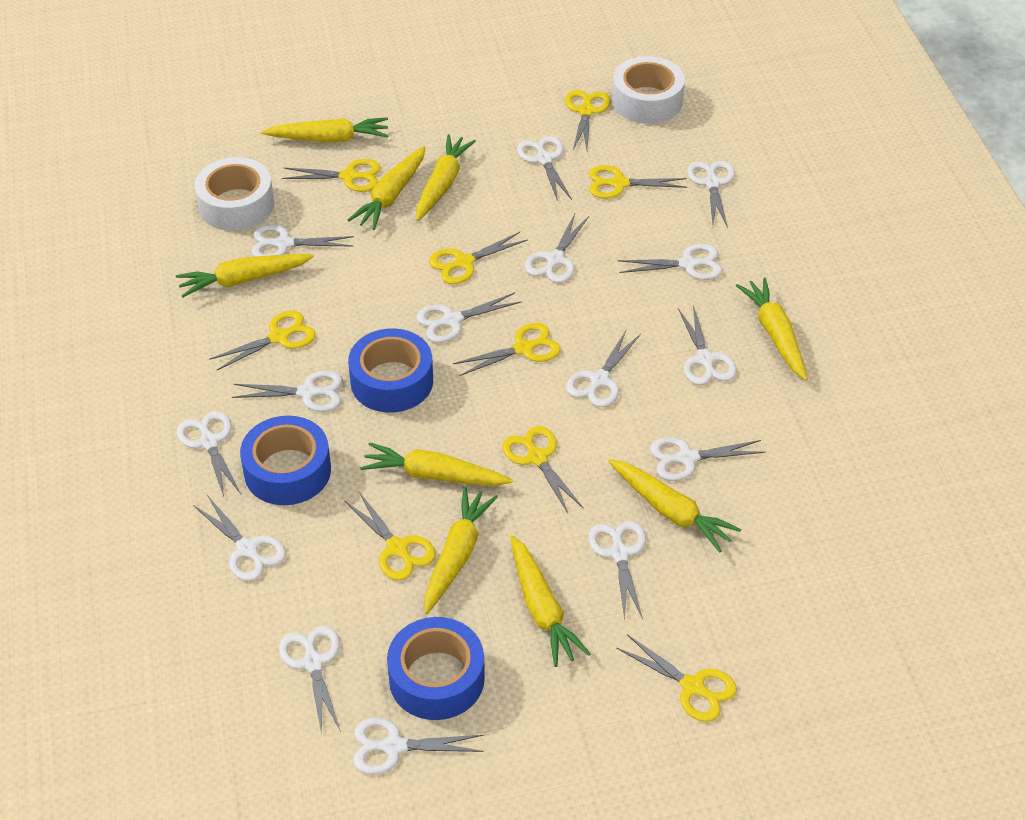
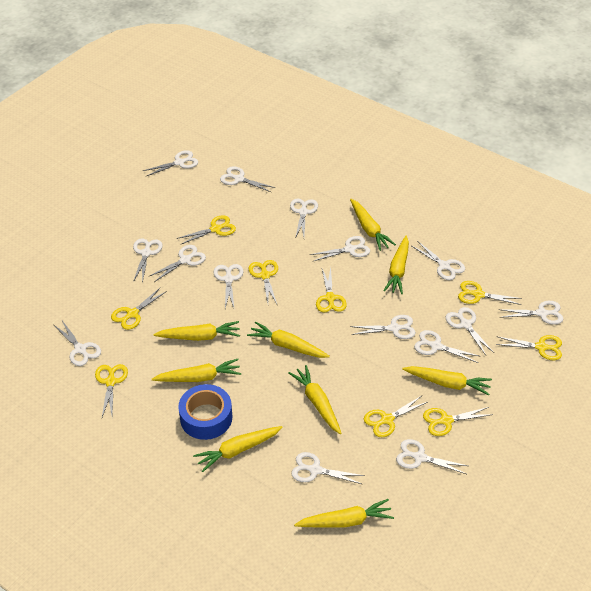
blue tape: 3 -> 1
white tape: 2 -> 0

